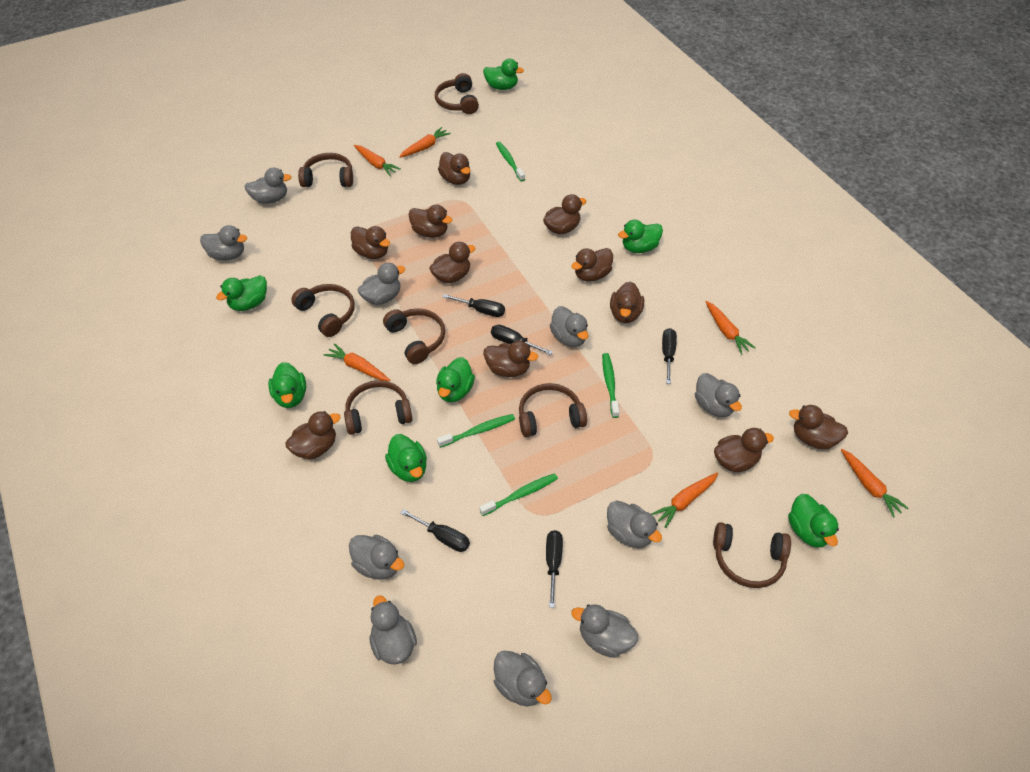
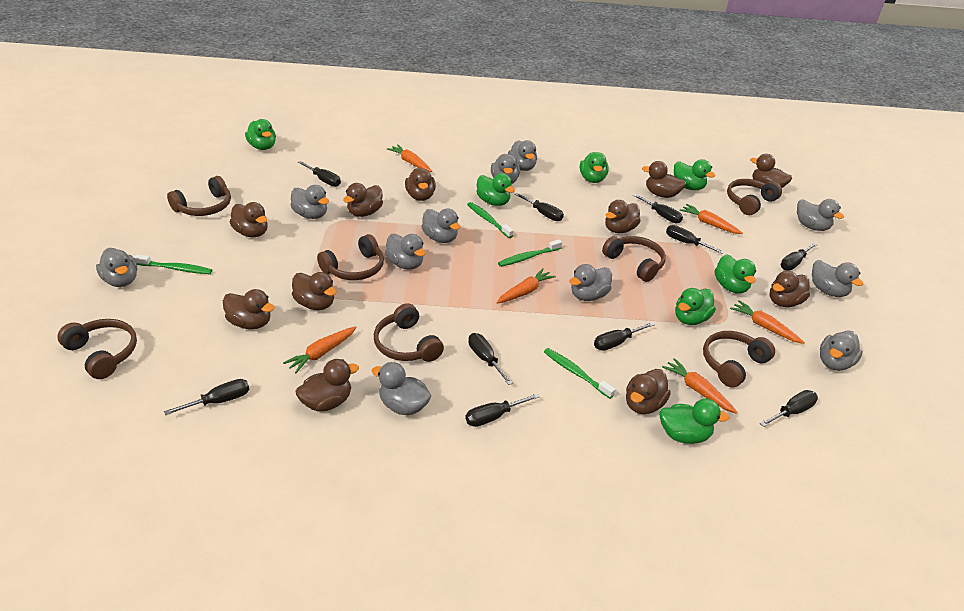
black screwdriver: 5 -> 10
grey duck: 10 -> 11

